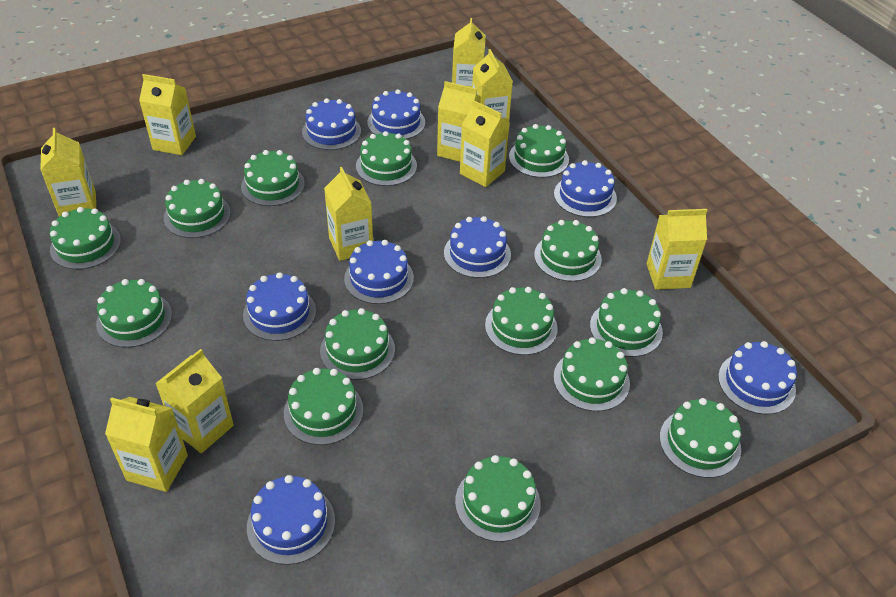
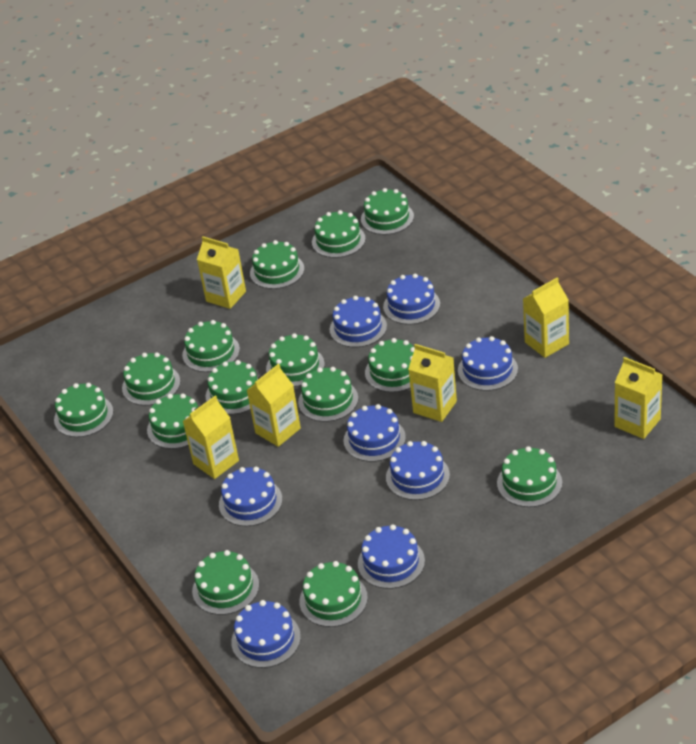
yellow carton: 10 -> 6

